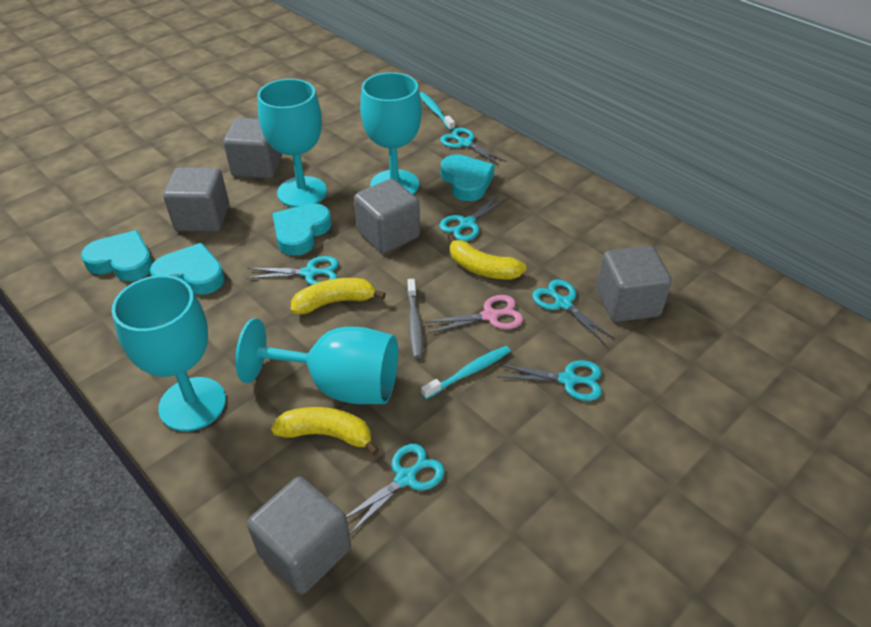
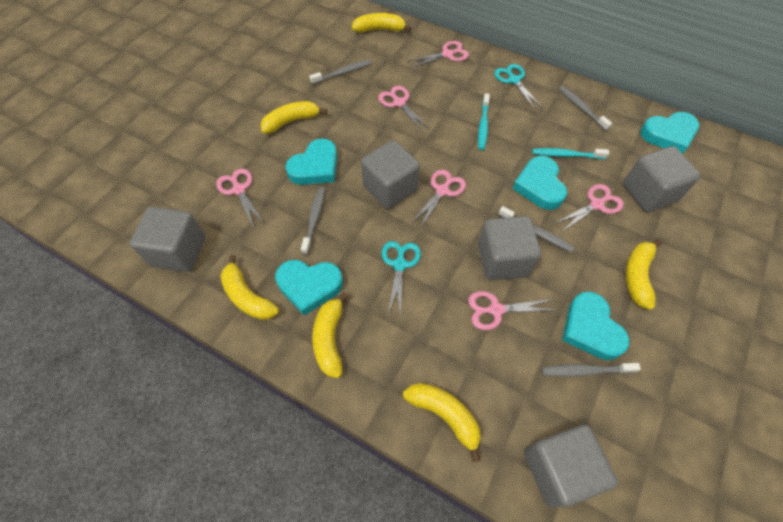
grey toothbrush: 1 -> 5
pink scissors: 1 -> 6
turquoise goblet: 4 -> 0
turquoise heart: 4 -> 5
turquoise scissors: 6 -> 2
yellow banana: 3 -> 6

